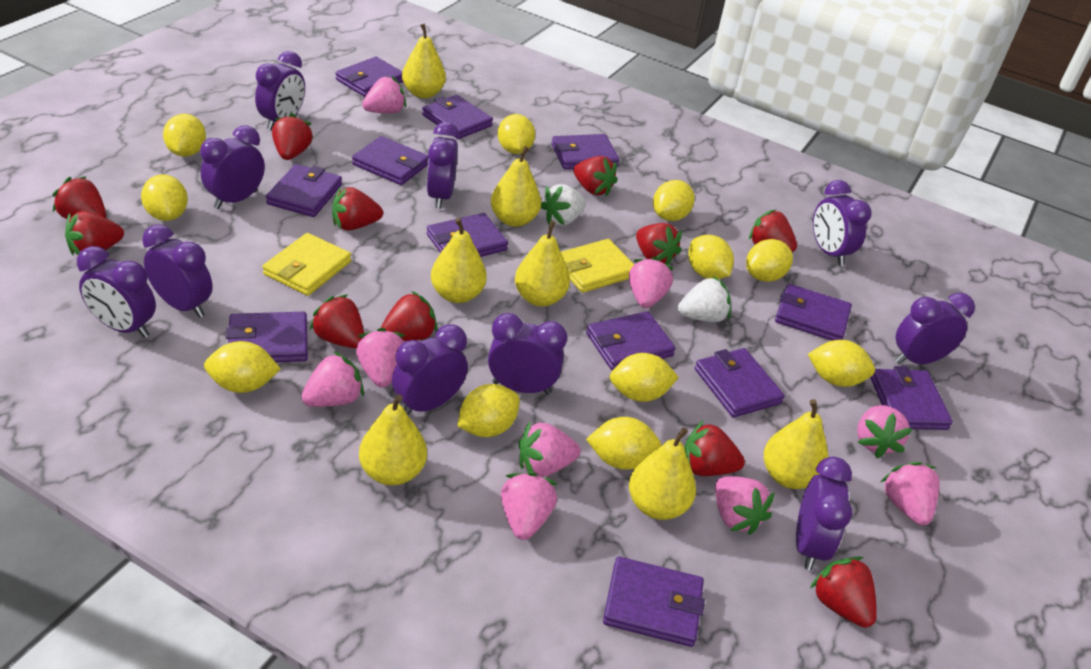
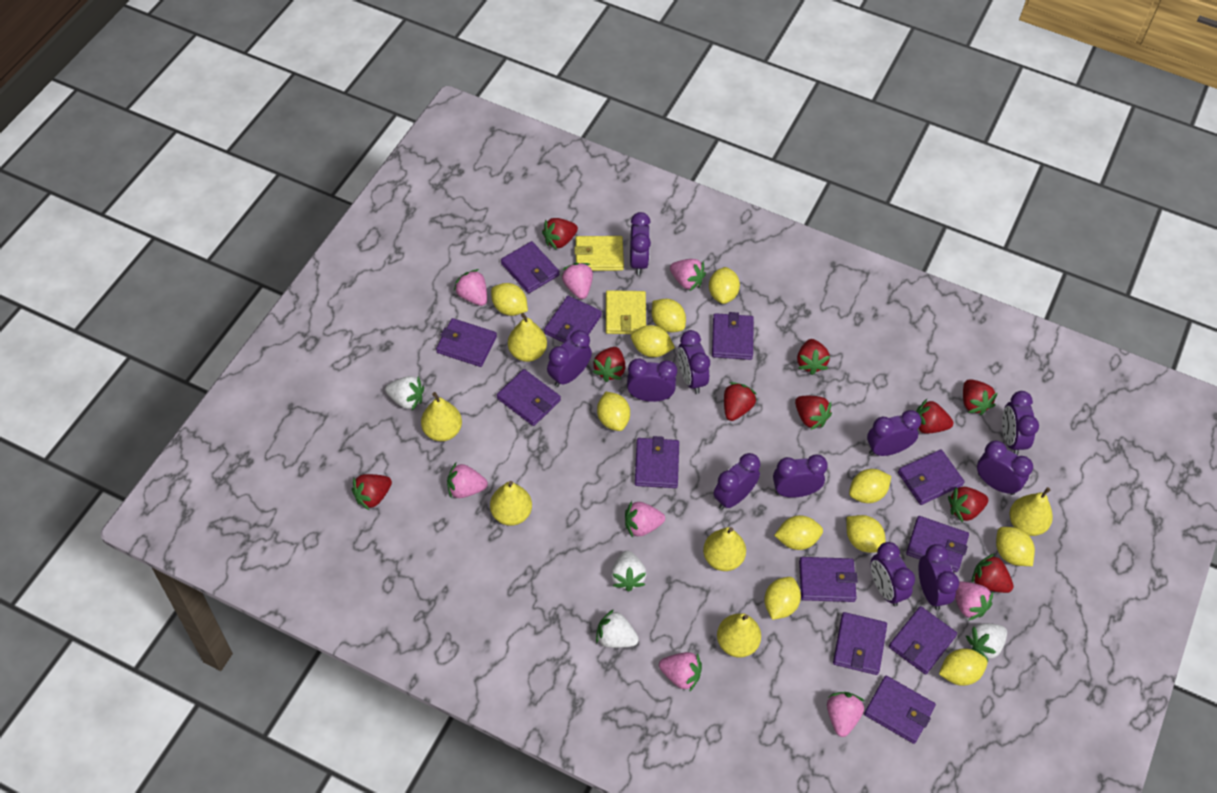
pink strawberry: 9 -> 8
purple clock: 10 -> 11
red strawberry: 11 -> 10
white strawberry: 2 -> 4
yellow pear: 7 -> 6

